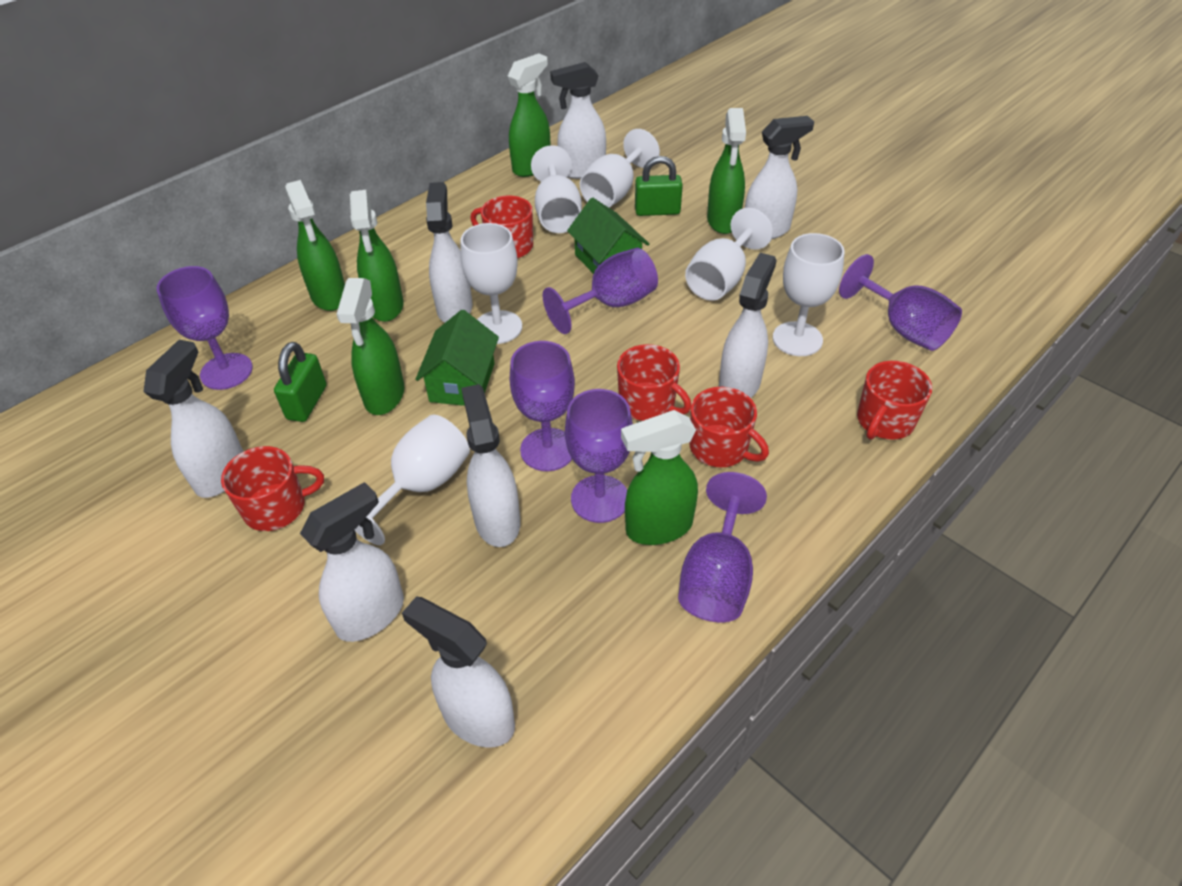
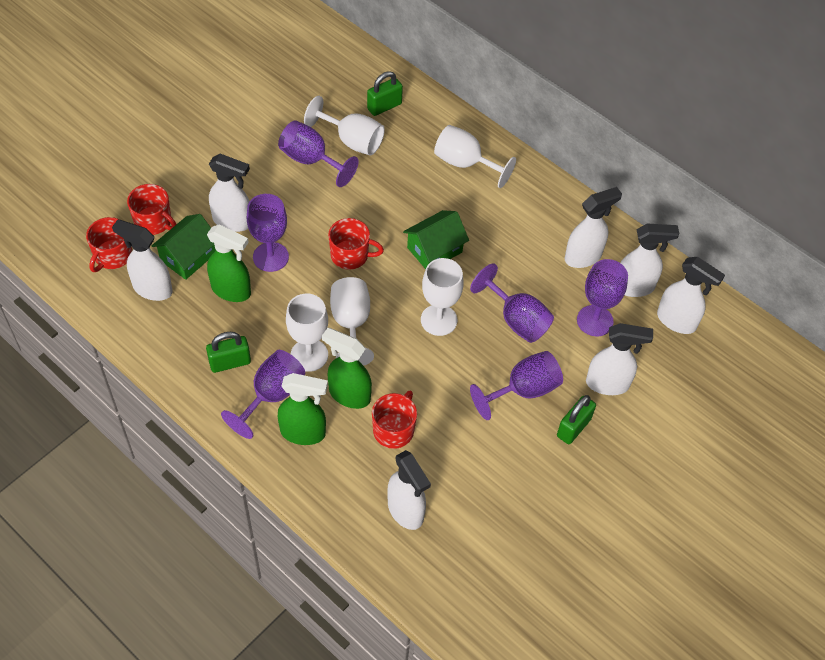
green padlock: 2 -> 3
green spray bottle: 6 -> 3
red mug: 5 -> 4
white goblet: 6 -> 5
white spray bottle: 8 -> 7

